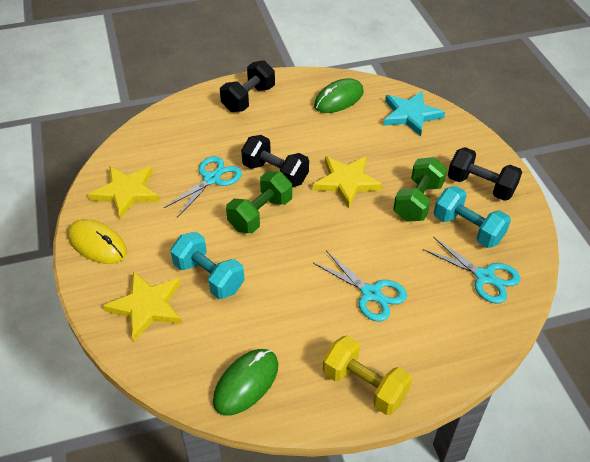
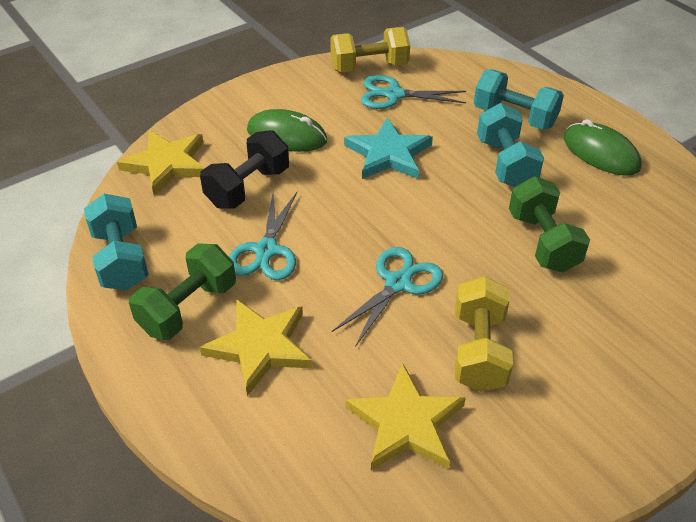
black dumbbell: 3 -> 1
turquoise dumbbell: 2 -> 3
yellow dumbbell: 1 -> 2
yellow mouse: 1 -> 0

